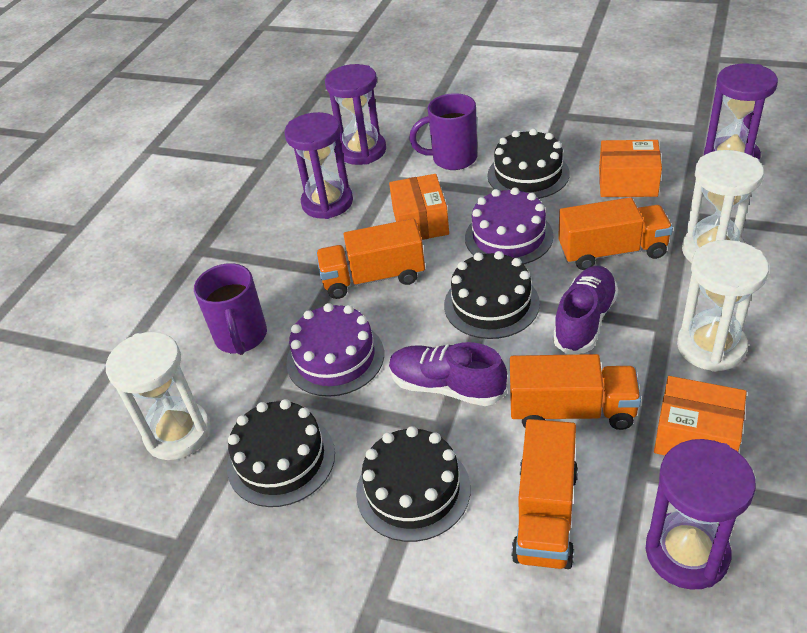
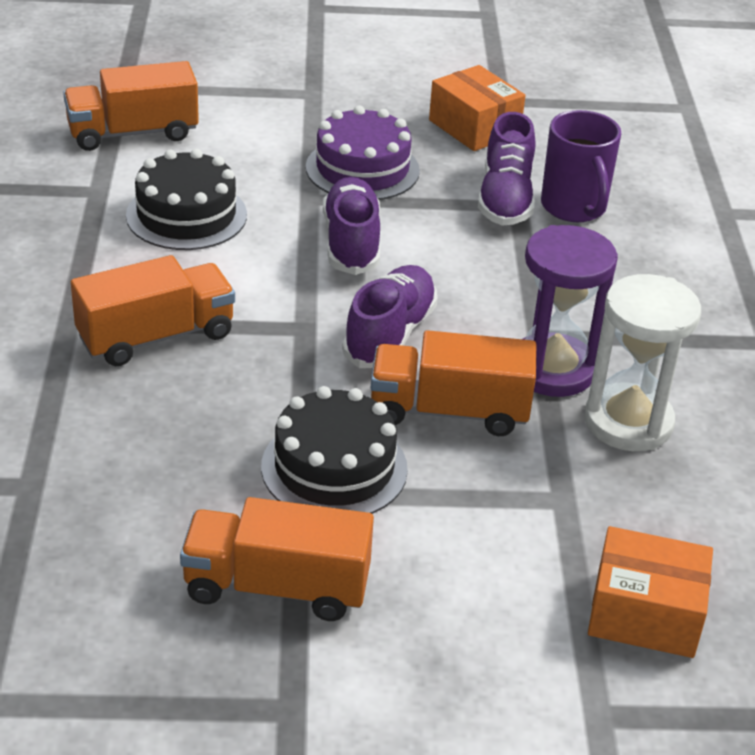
black cake: 4 -> 2
orange box: 3 -> 2
purple cake: 2 -> 1
purple hourglass: 4 -> 1
purple mug: 2 -> 1
purple shoe: 2 -> 3
white hourglass: 3 -> 1

